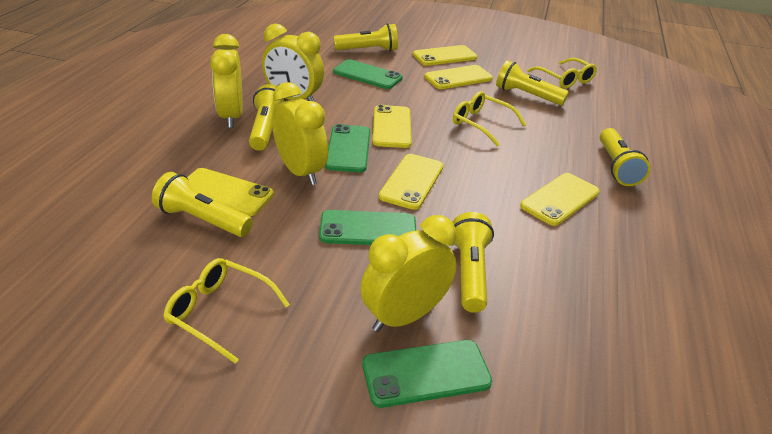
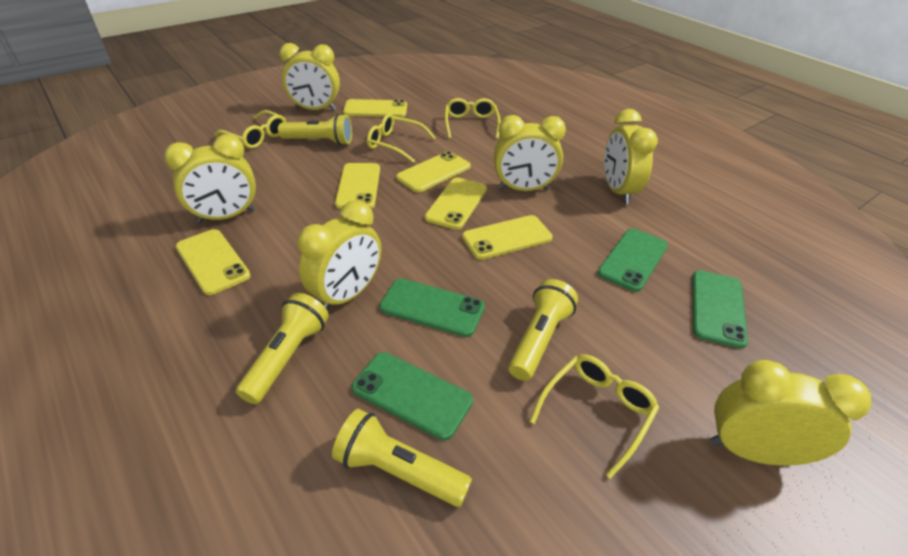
yellow clock: 4 -> 6
yellow flashlight: 6 -> 4
yellow glasses: 3 -> 4

